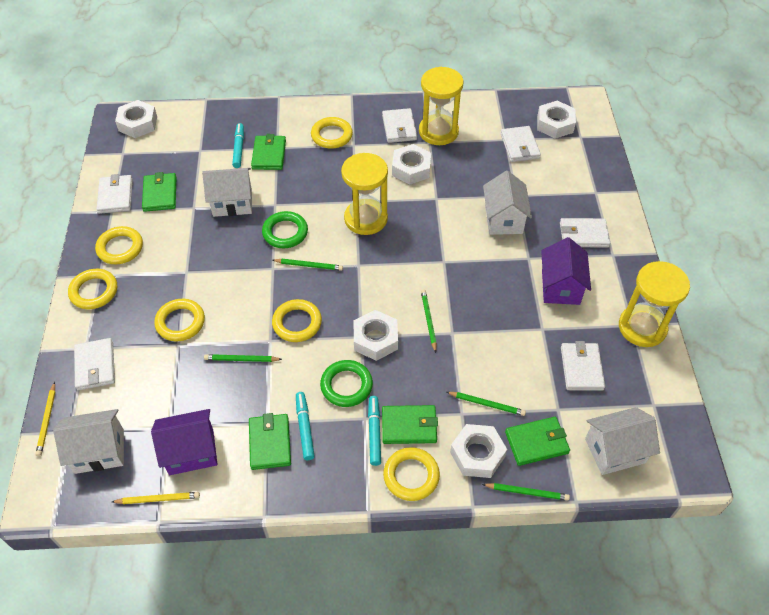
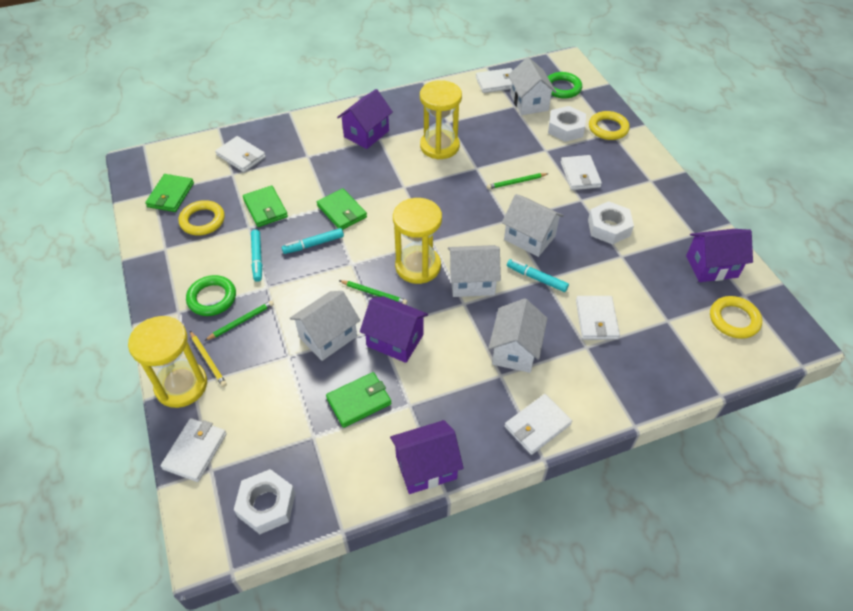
green pencil: 5 -> 3
green wallet: 5 -> 4
purple house: 2 -> 4
white house: 4 -> 5
white nut: 5 -> 3
yellow pencil: 2 -> 1
yellow ring: 6 -> 3

